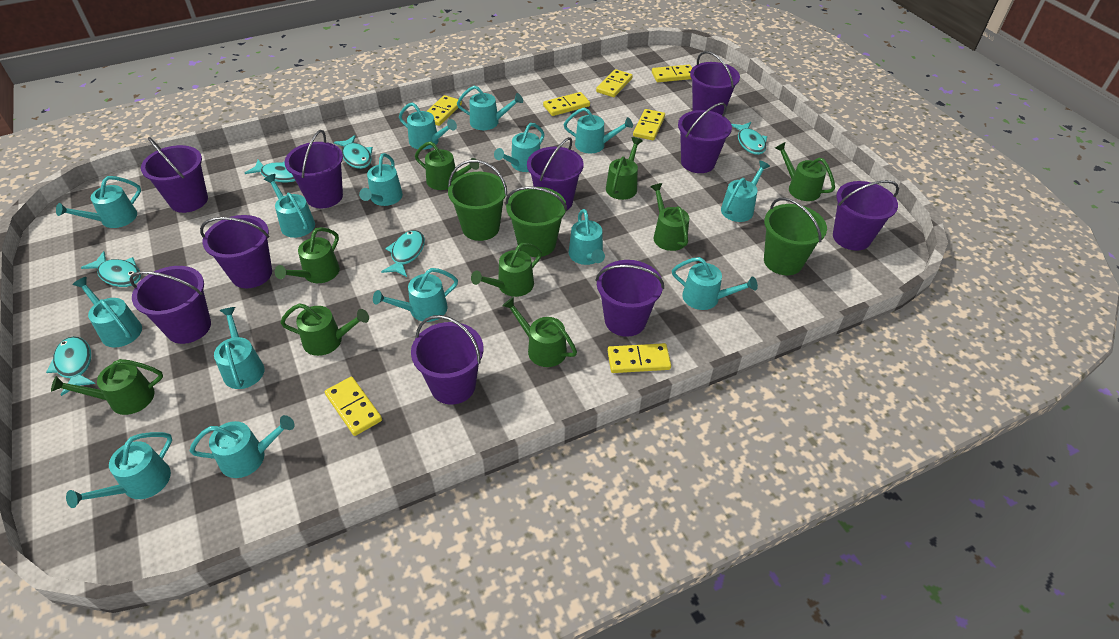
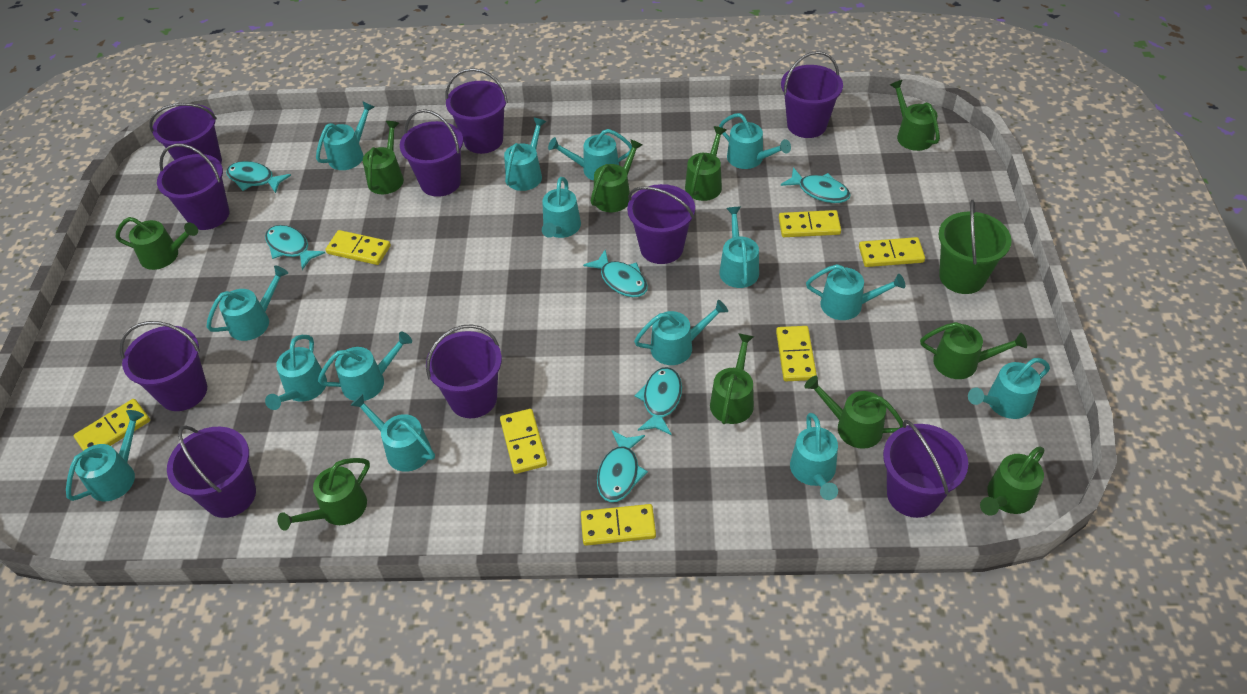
green bucket: 3 -> 1
green watering can: 9 -> 10

